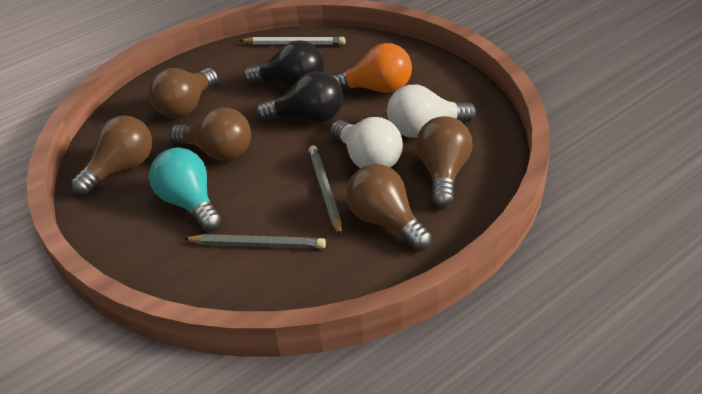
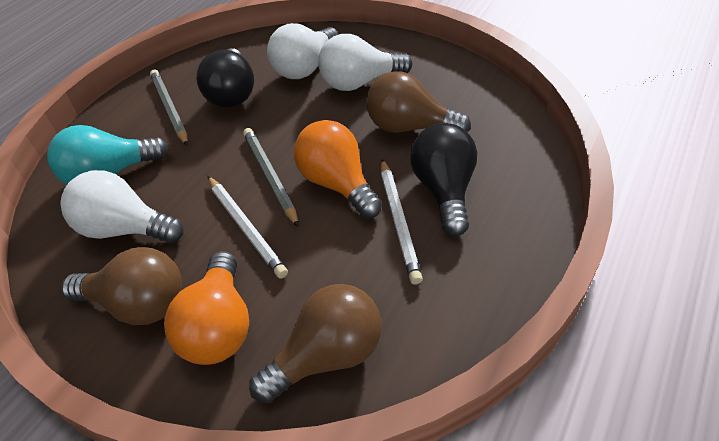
brown light bulb: 5 -> 3
orange light bulb: 1 -> 2
white light bulb: 2 -> 3
white pencil: 1 -> 2

